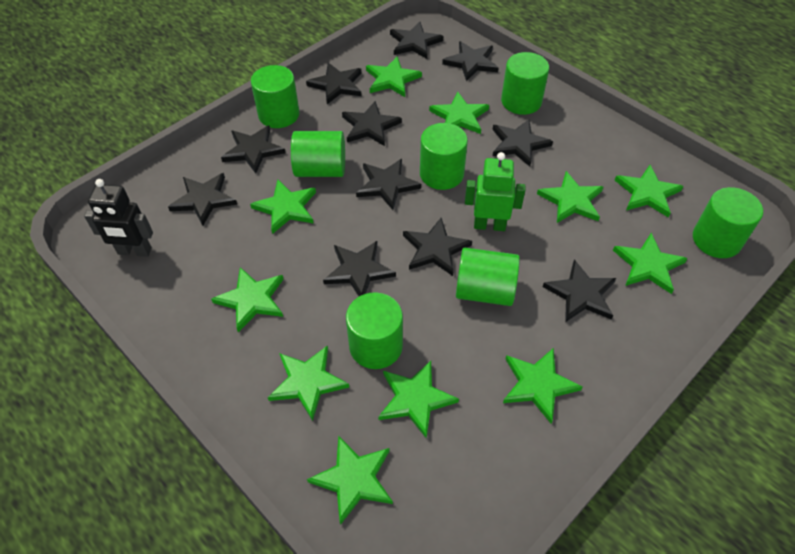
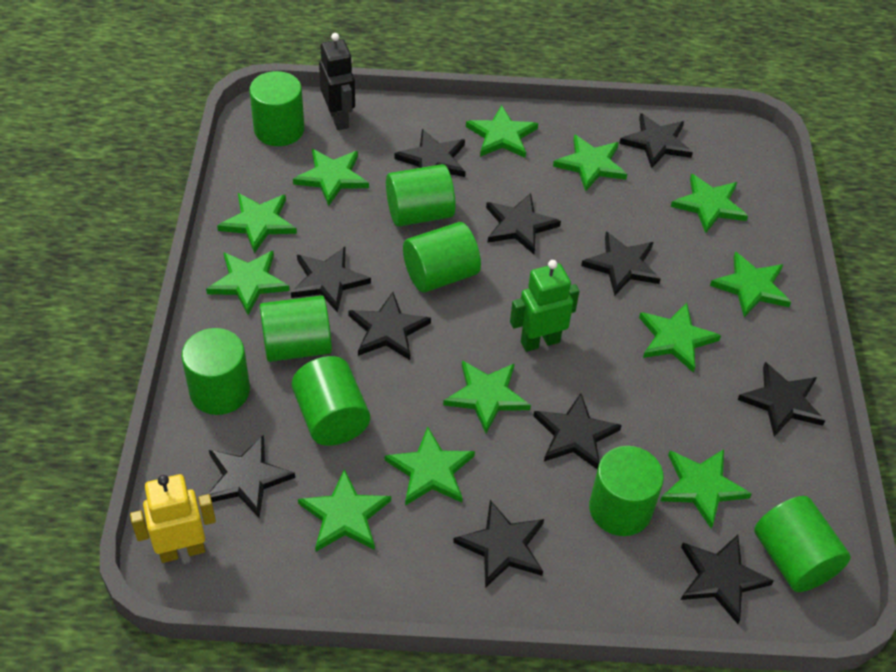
green cylinder: 7 -> 8
green star: 11 -> 12
yellow robot: 0 -> 1

